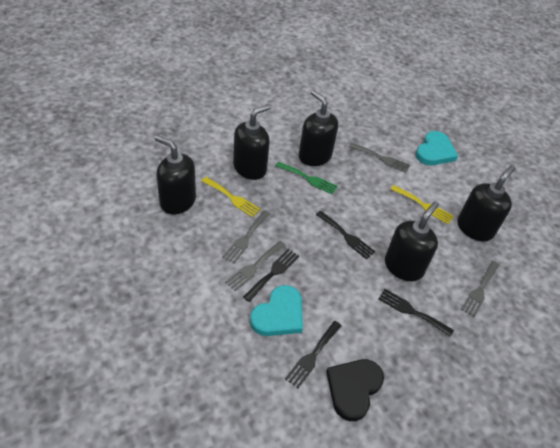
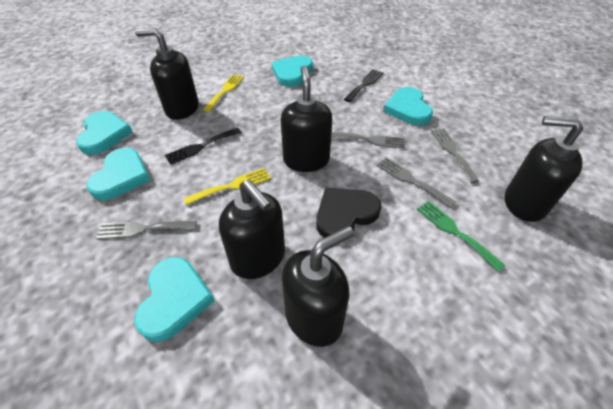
black fork: 4 -> 2
turquoise heart: 2 -> 5

